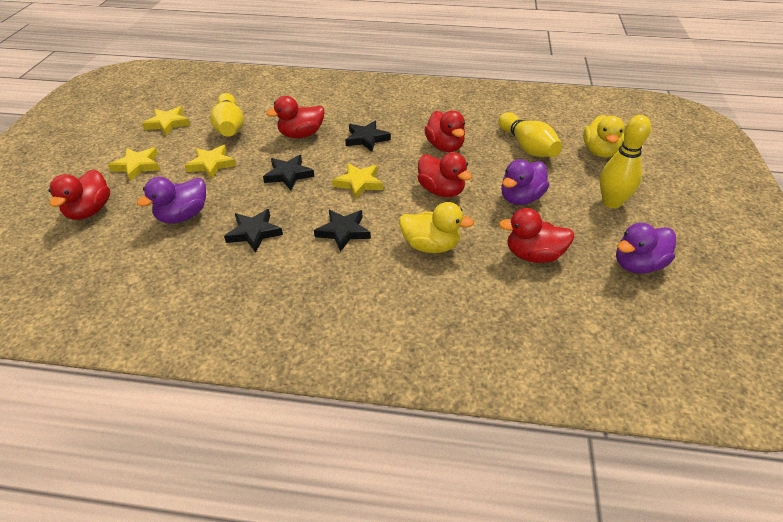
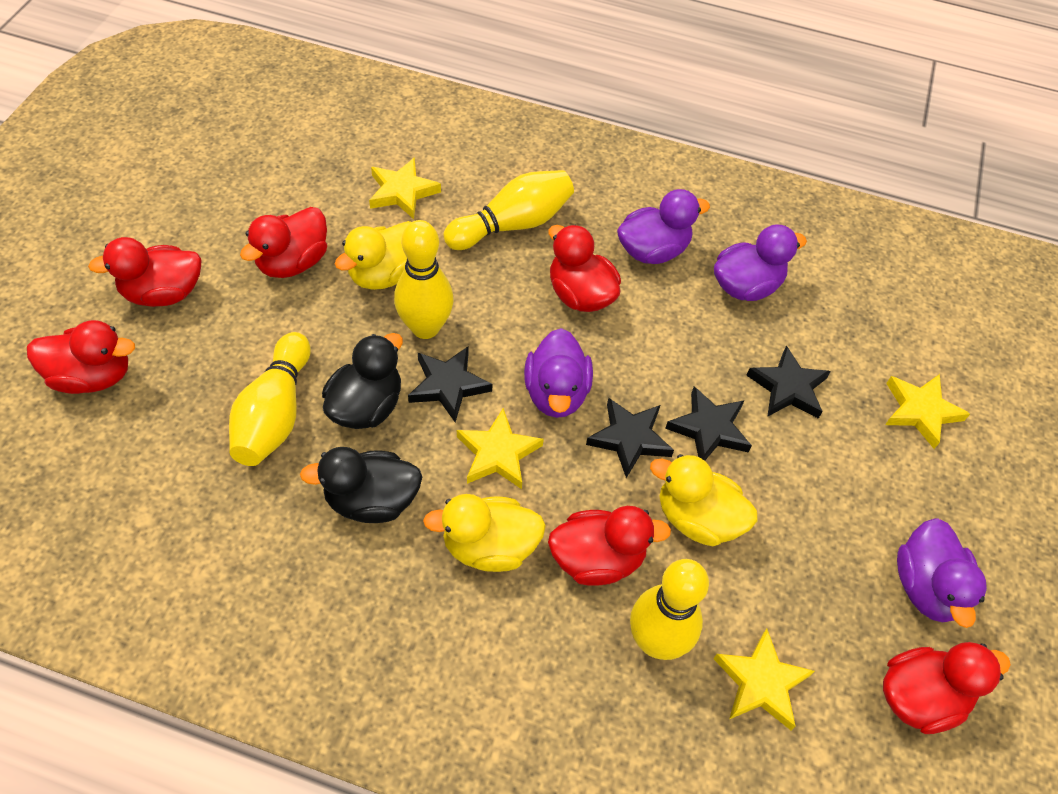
black duck: 0 -> 2
purple duck: 3 -> 4
red duck: 5 -> 6
yellow bowling pin: 3 -> 4
yellow duck: 2 -> 3

